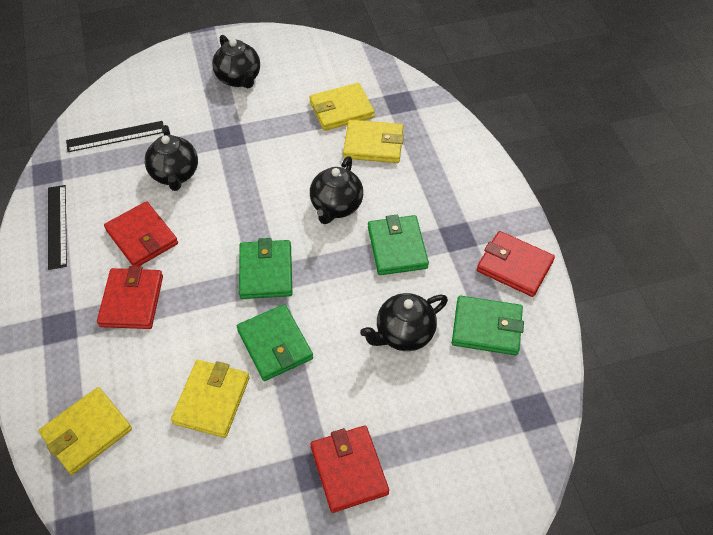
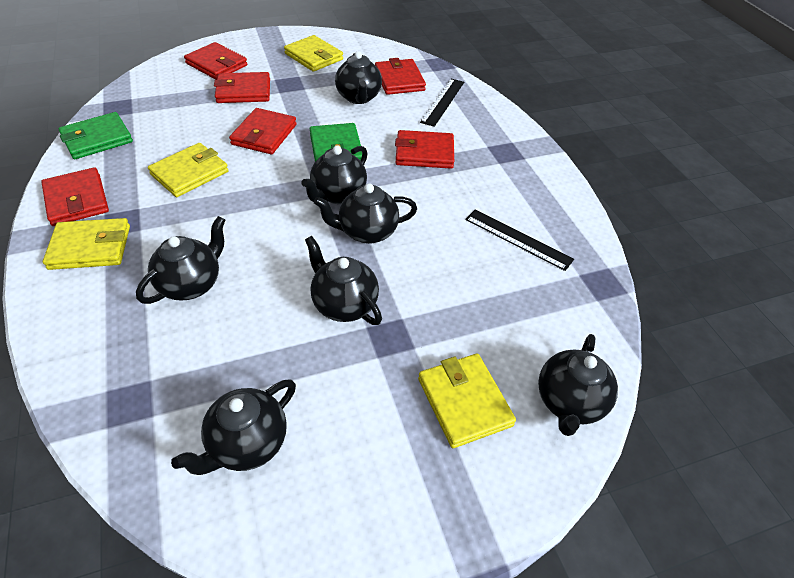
black teapot: 4 -> 7
green wallet: 4 -> 2
red wallet: 4 -> 6

